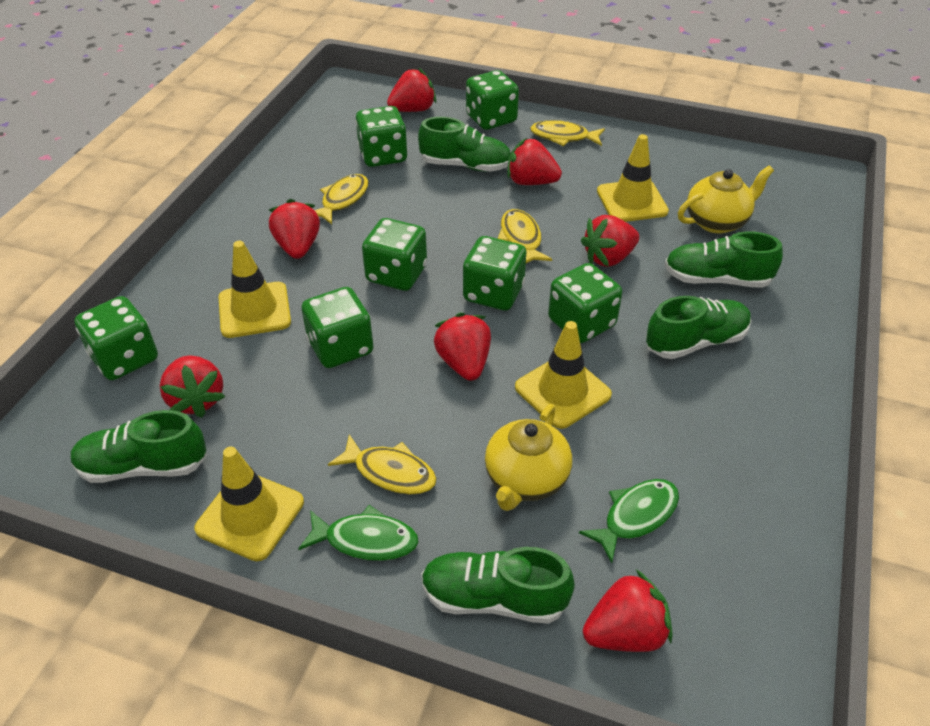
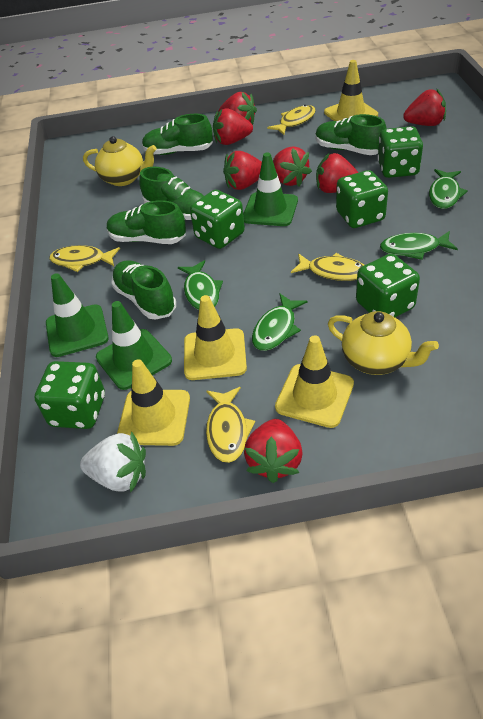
green dice: 7 -> 5
green fish: 2 -> 4
green traffic cone: 0 -> 3
white strawberry: 0 -> 1

